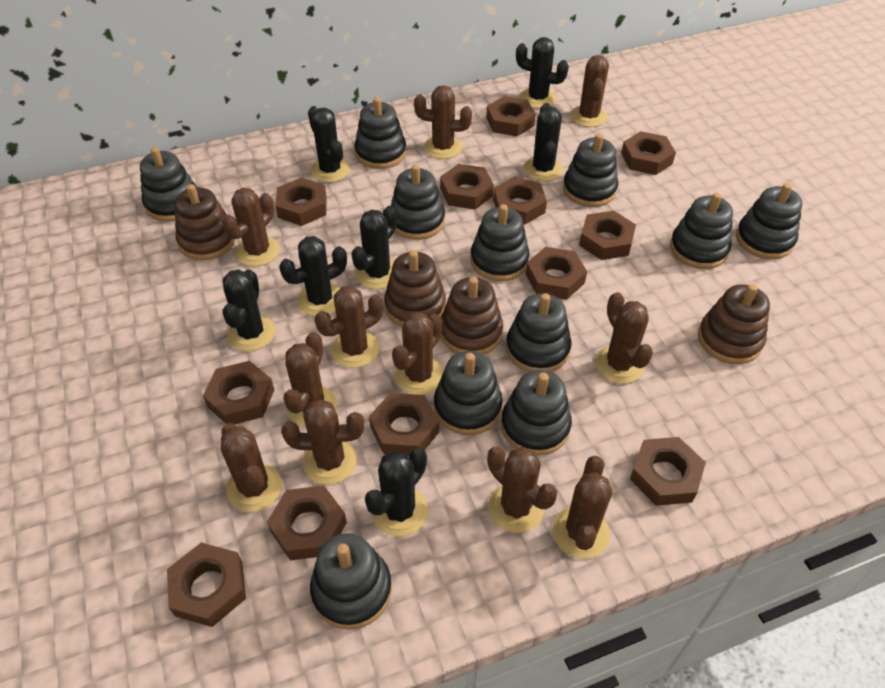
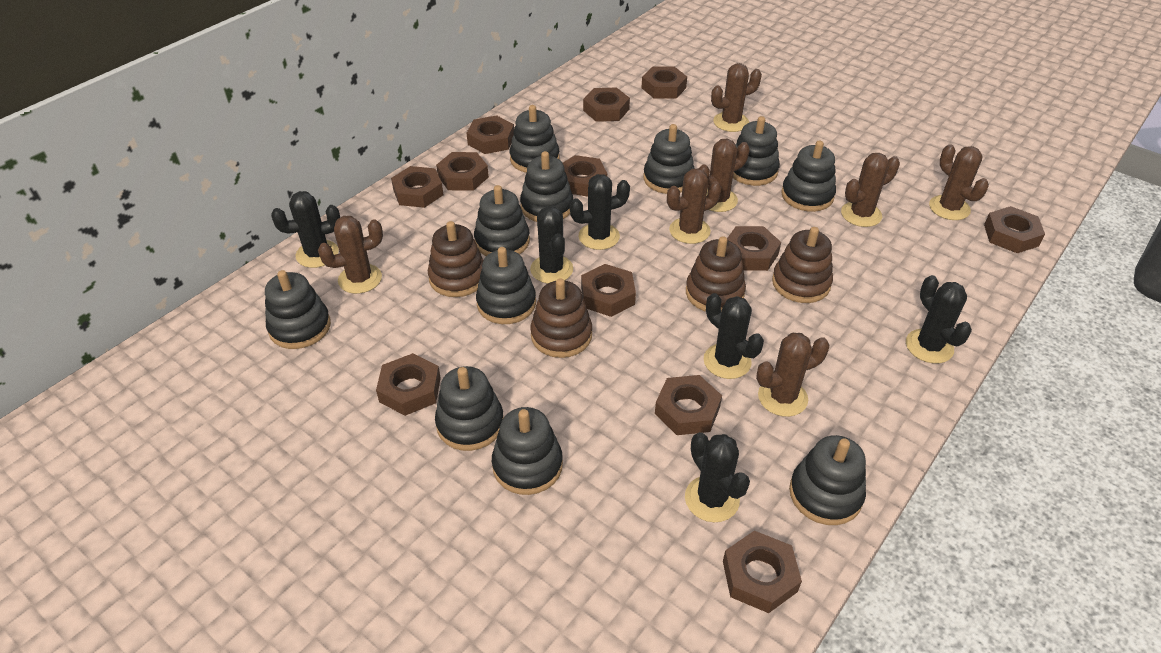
black cactus: 7 -> 6
brown cactus: 11 -> 7

